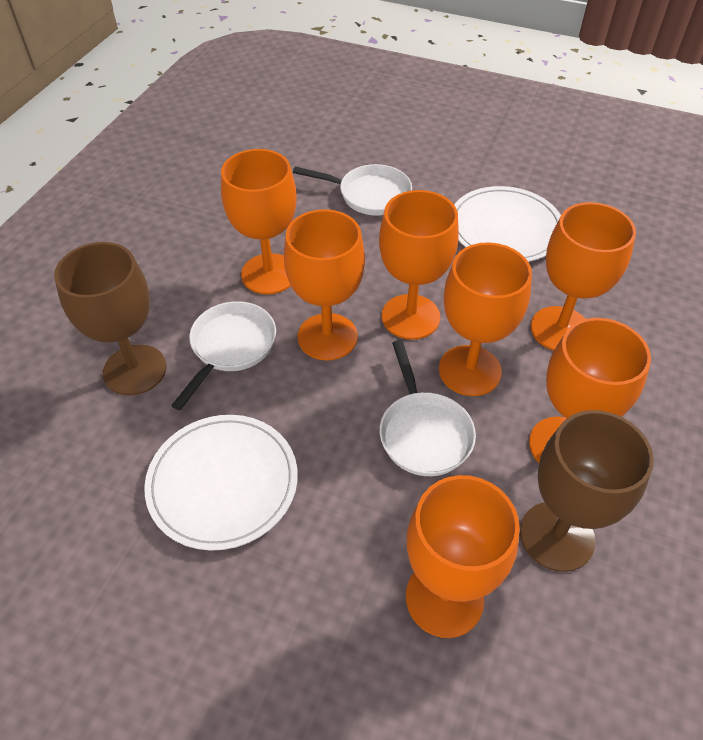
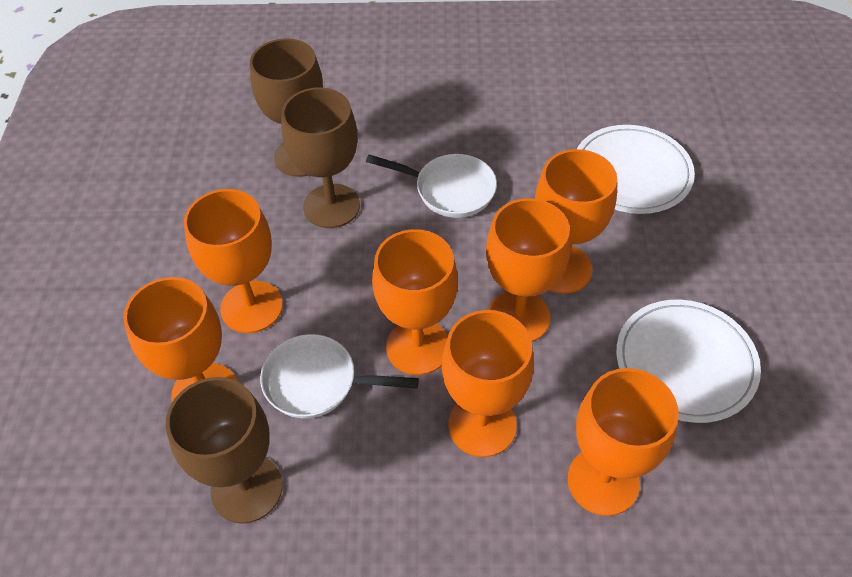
brown goblet: 2 -> 3
white pan: 3 -> 2

